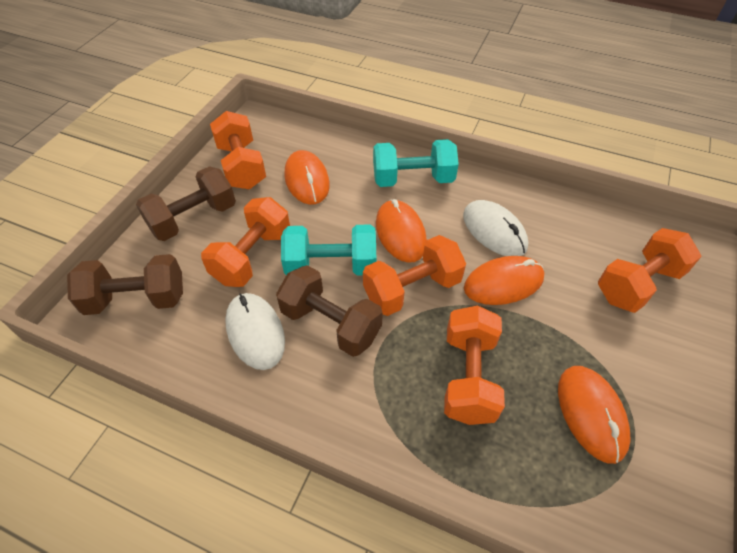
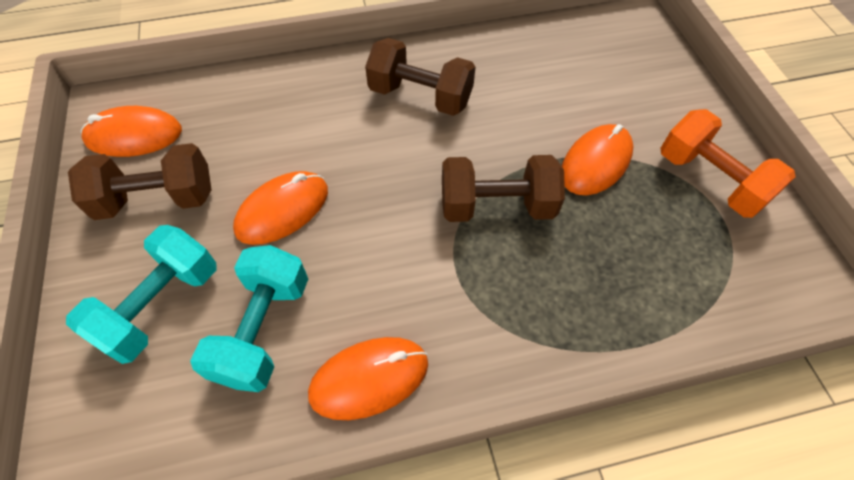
orange dumbbell: 5 -> 1
white mouse: 2 -> 0

